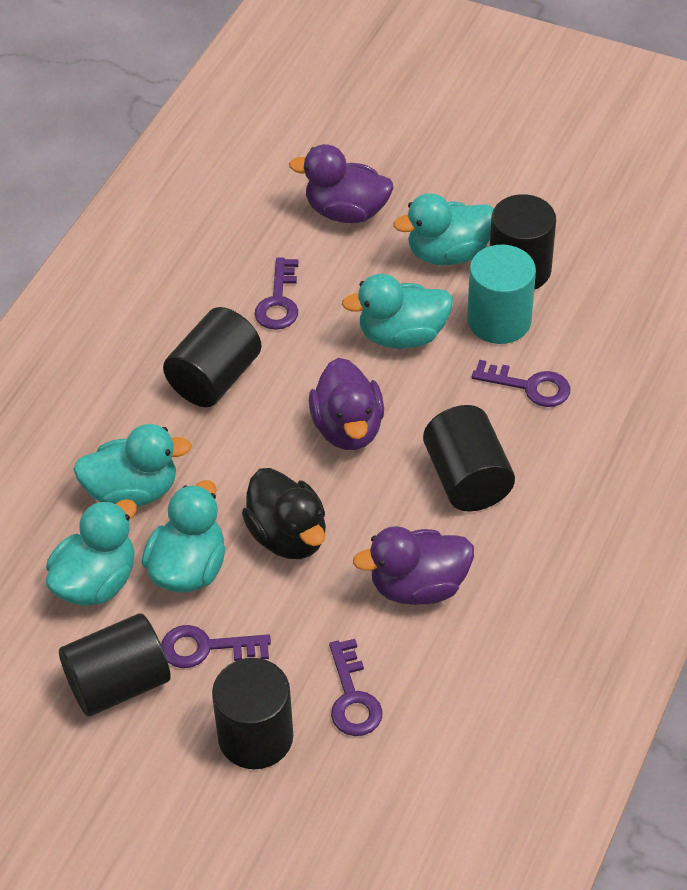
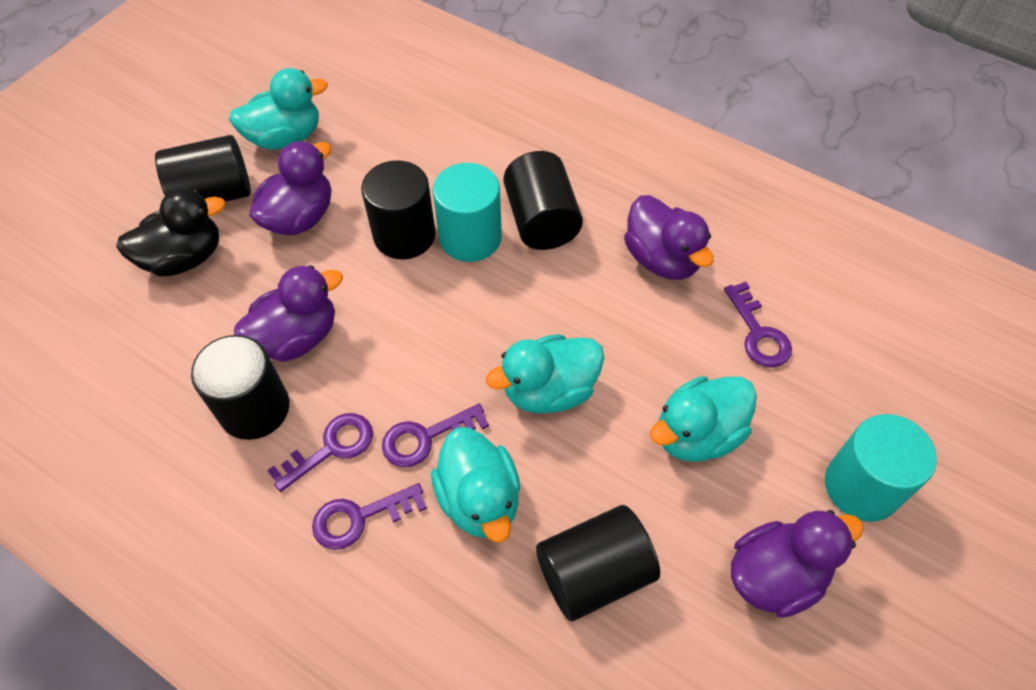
purple duck: 3 -> 4
turquoise cylinder: 1 -> 2
turquoise duck: 5 -> 4

